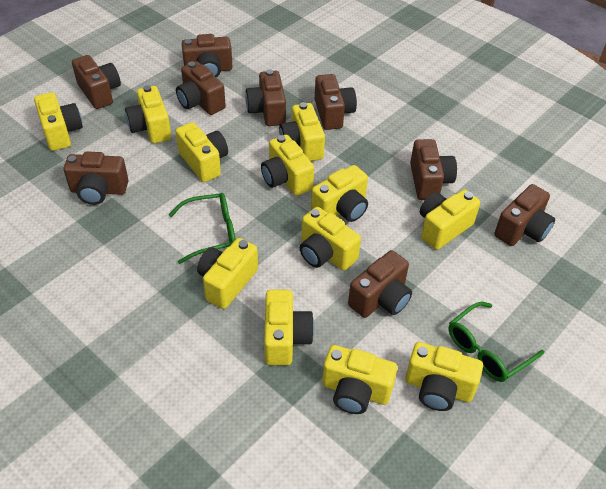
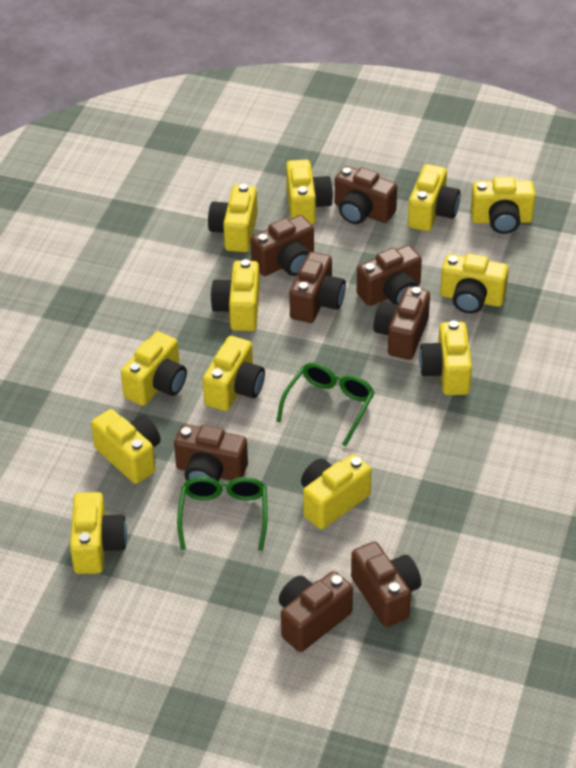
brown camera: 9 -> 8

